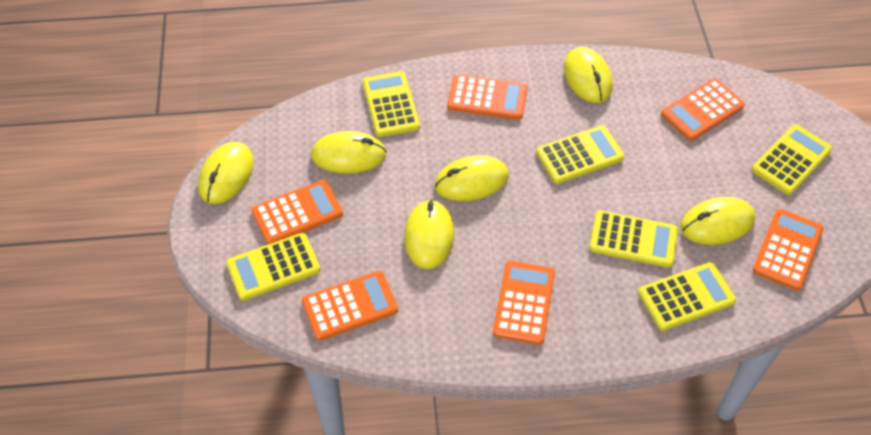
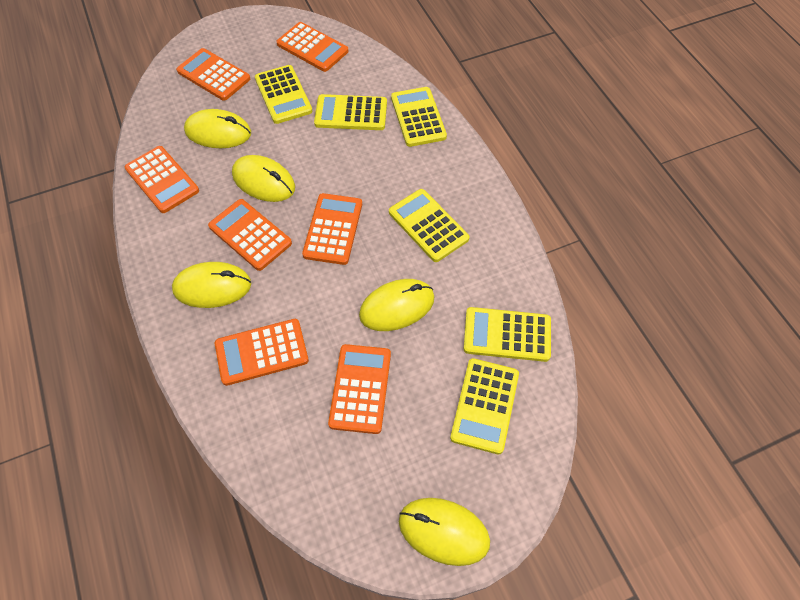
orange calculator: 6 -> 7
yellow mouse: 6 -> 5

